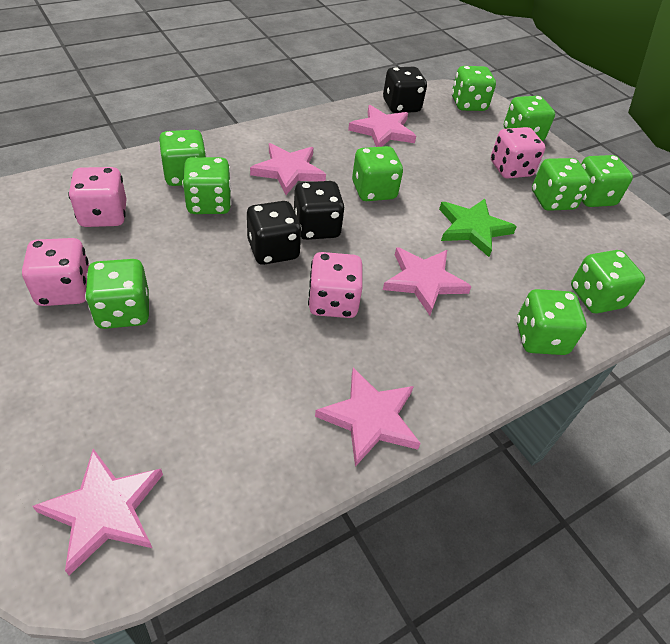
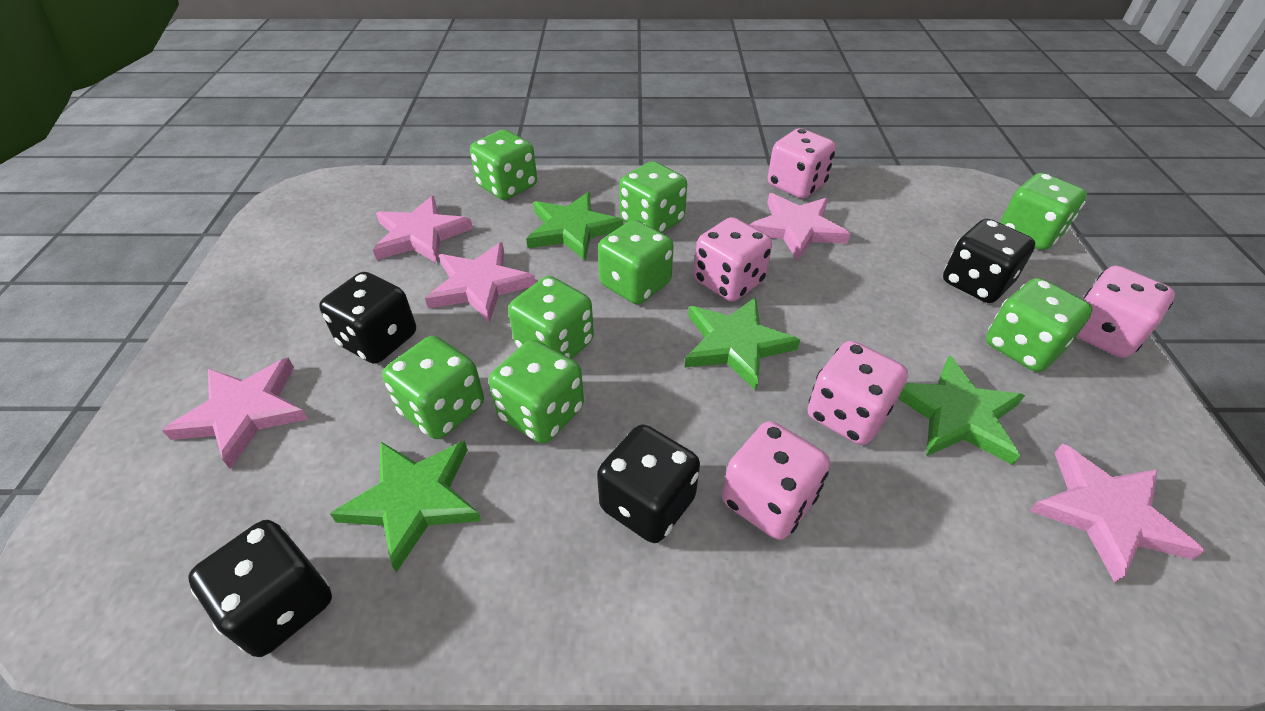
black dice: 3 -> 4
green dice: 10 -> 8
green star: 1 -> 4
pink dice: 4 -> 5

